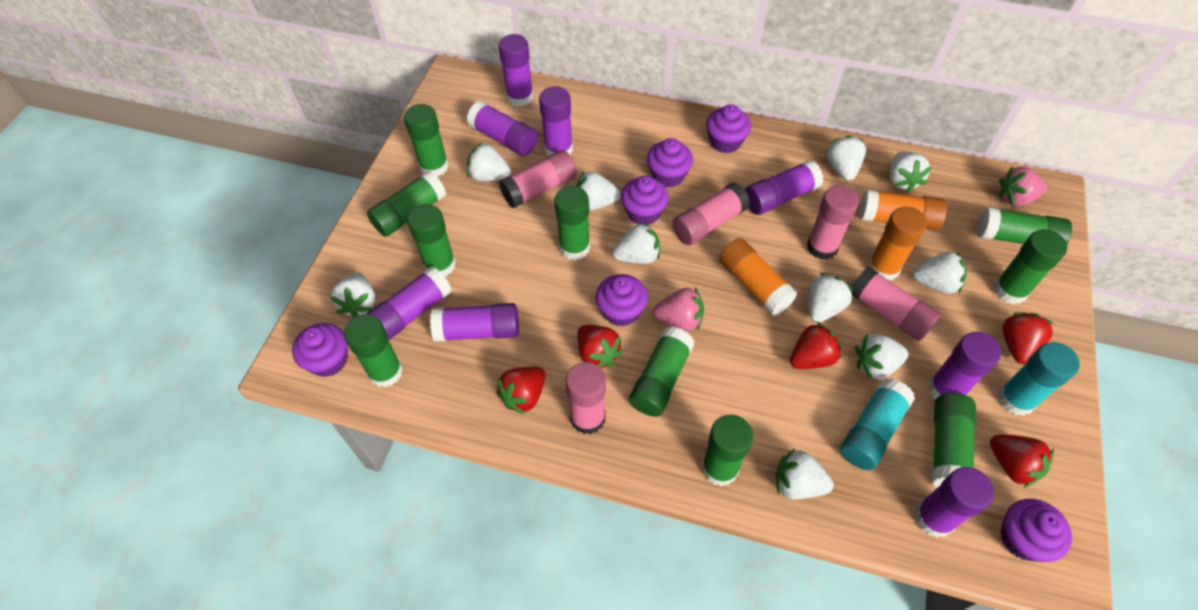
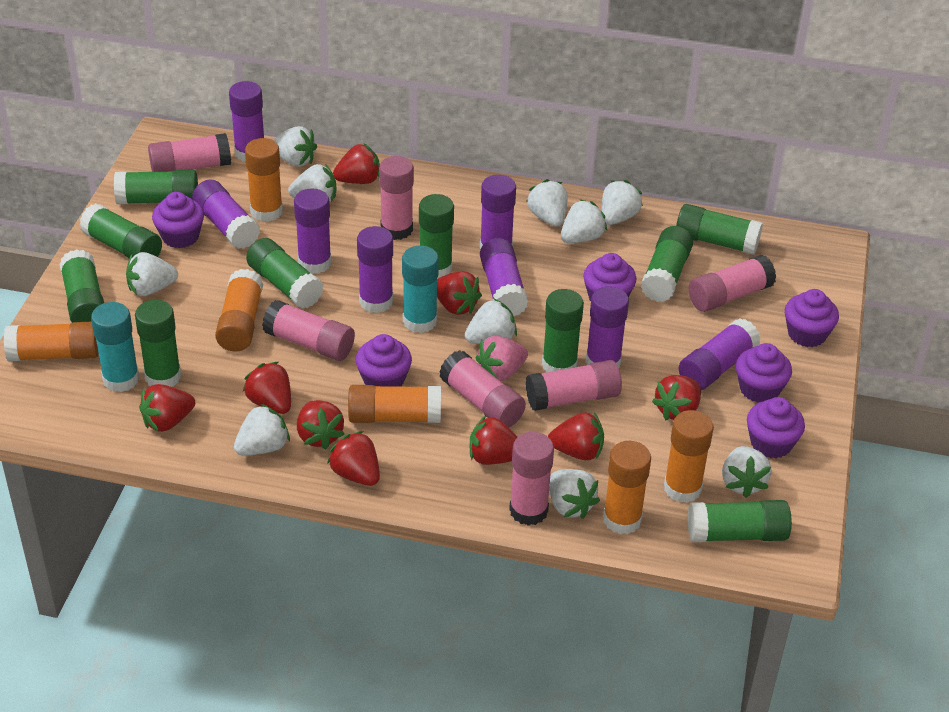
orange glue stick: 3 -> 6
pink glue stick: 5 -> 7
pink strawberry: 2 -> 1
red strawberry: 5 -> 9

